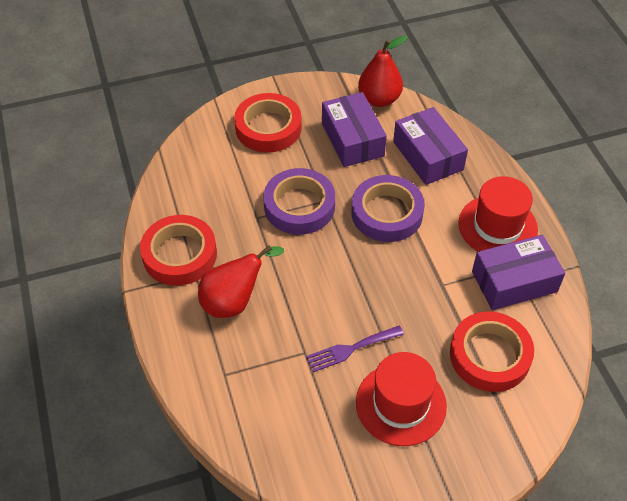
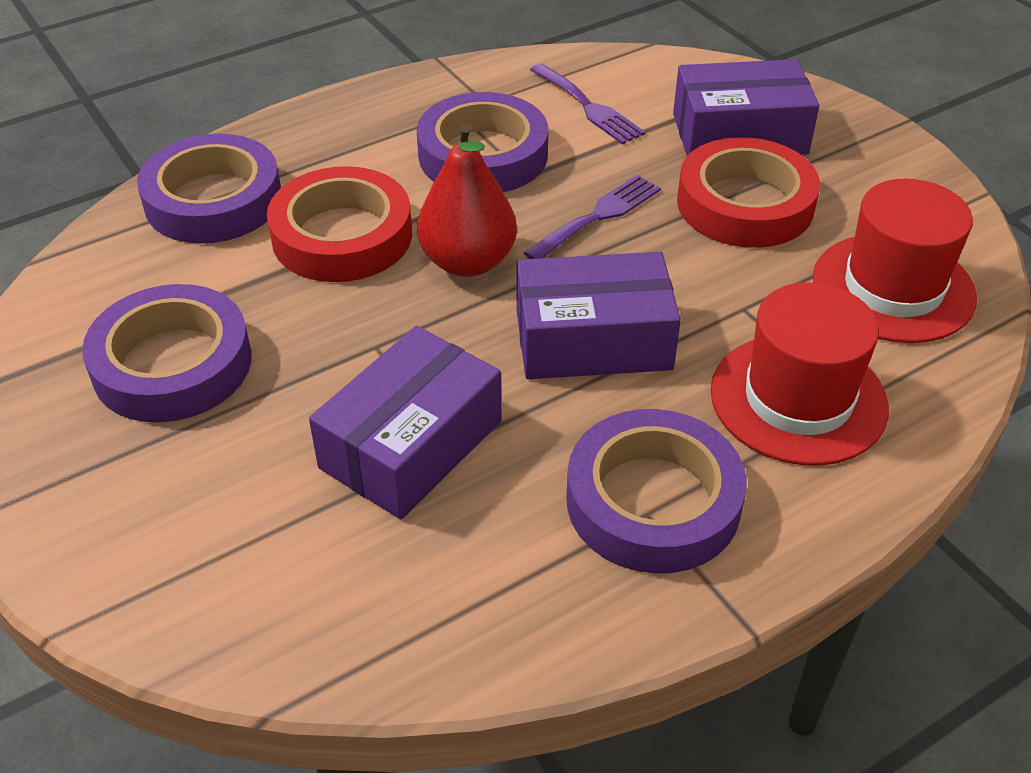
purple fork: 1 -> 2
purple tape: 2 -> 4
red pear: 2 -> 1
red tape: 3 -> 2

